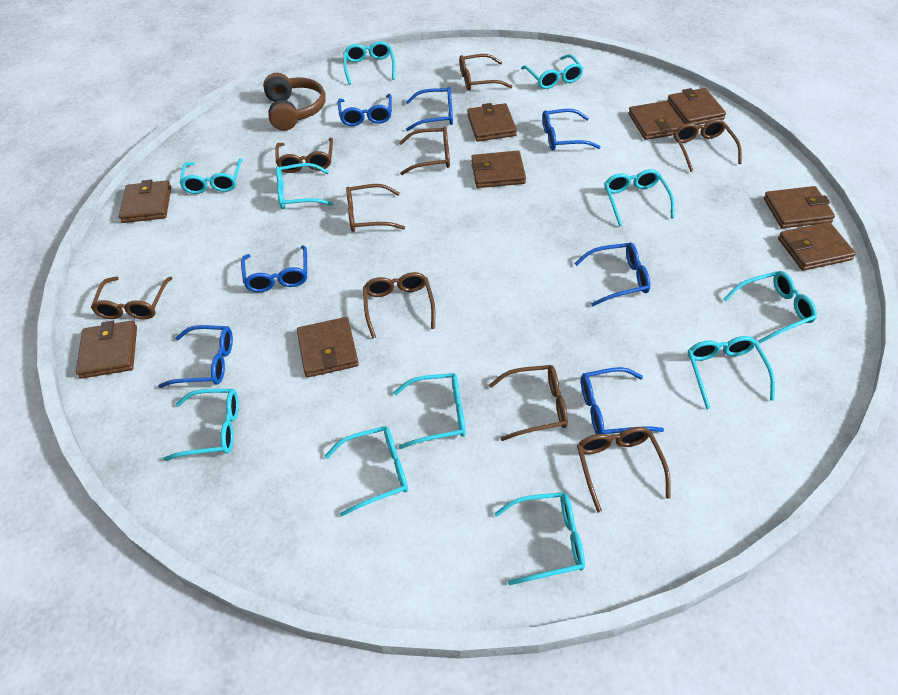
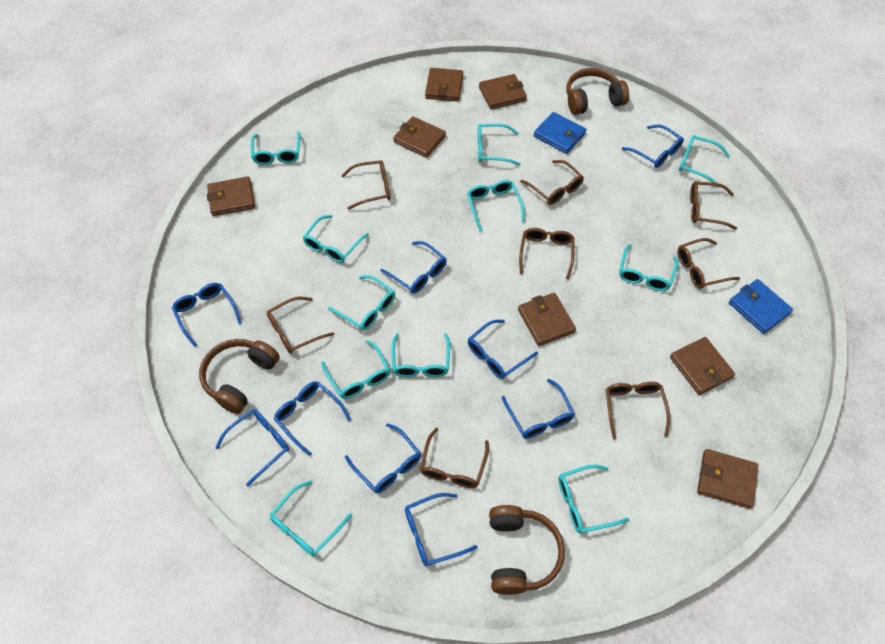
blue glasses: 7 -> 9
blue wallet: 0 -> 2
brown glasses: 9 -> 8
brown headphones: 1 -> 3
brown wallet: 9 -> 7

